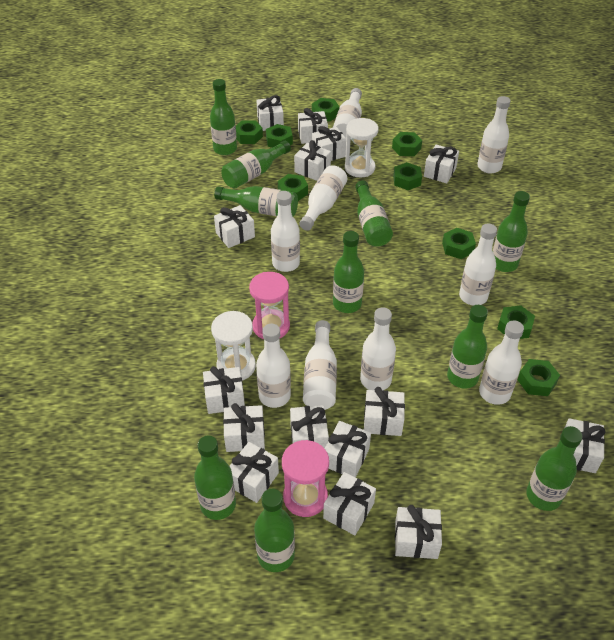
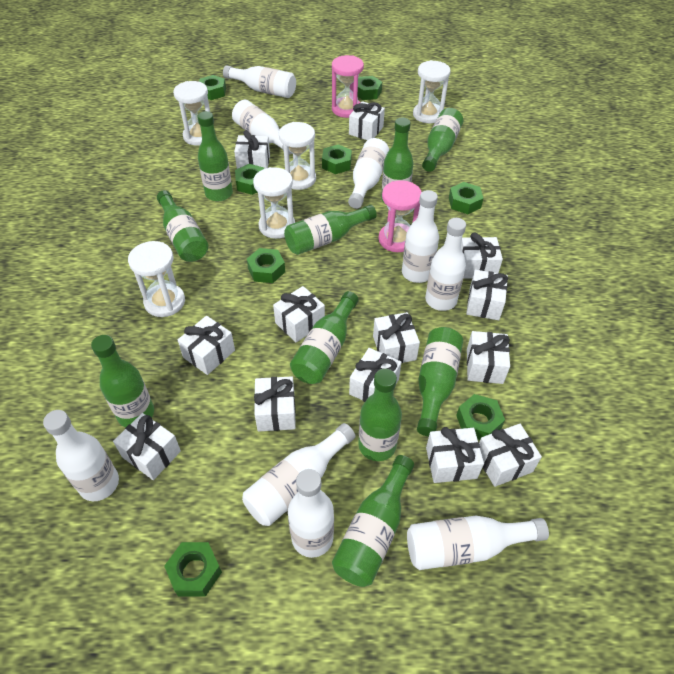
green nut: 9 -> 8
white gift: 15 -> 13
white hourglass: 2 -> 5

